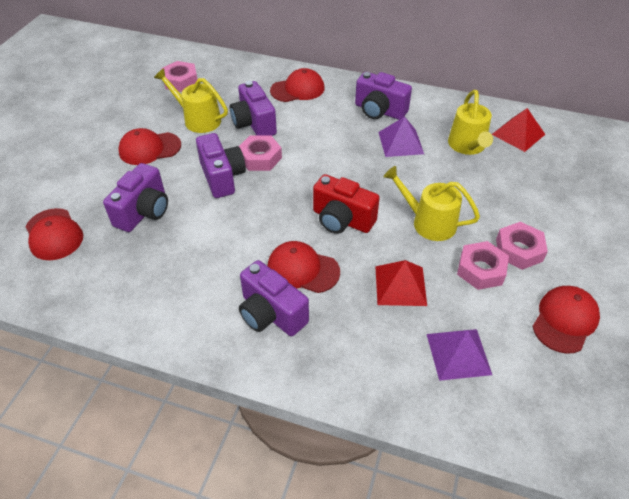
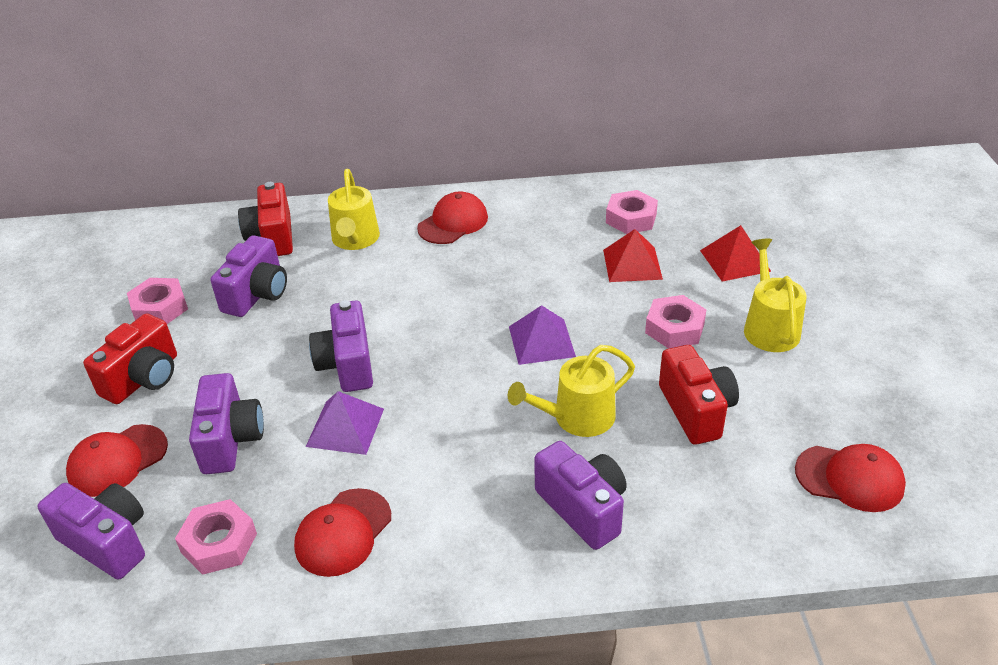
red camera: 1 -> 3
red cap: 5 -> 4

